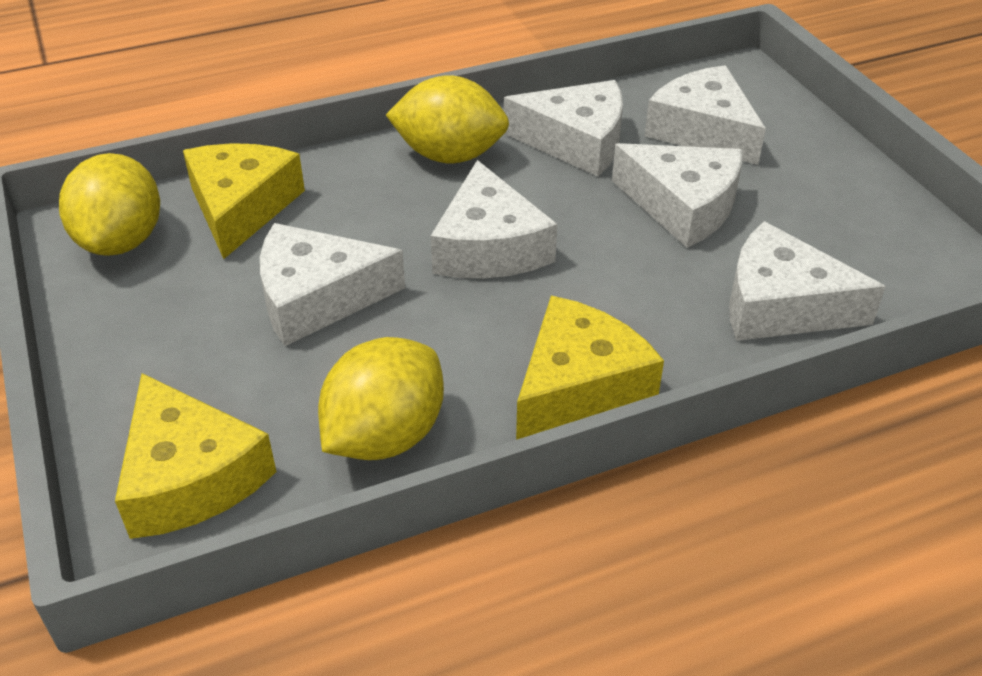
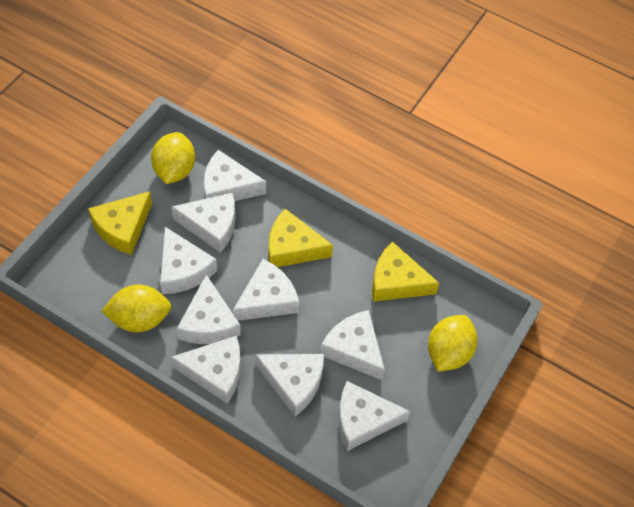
white cheese: 6 -> 9

